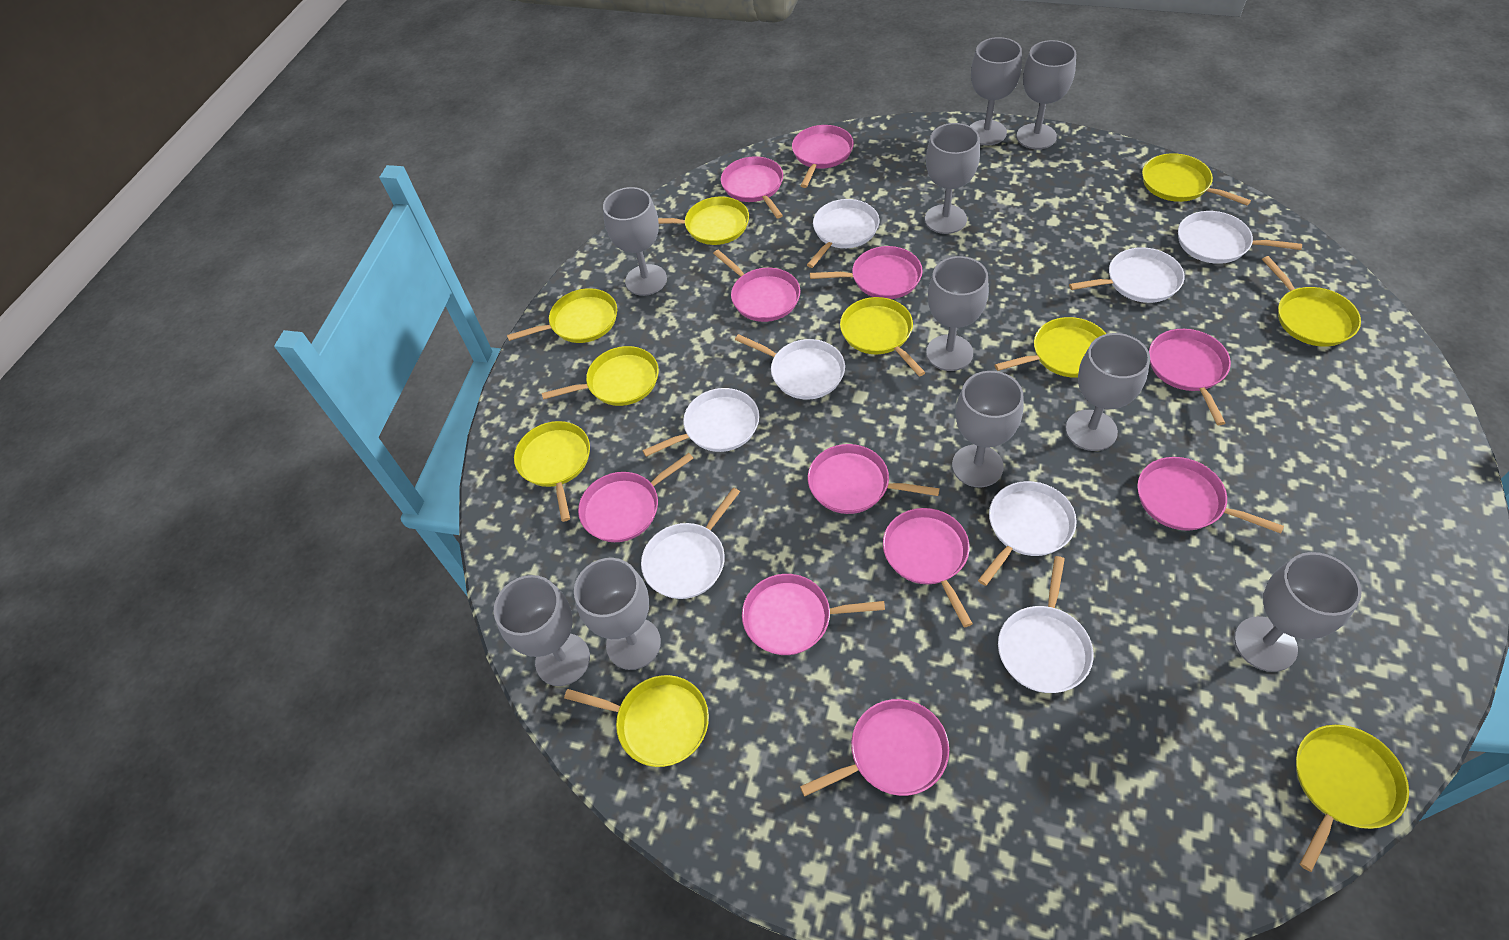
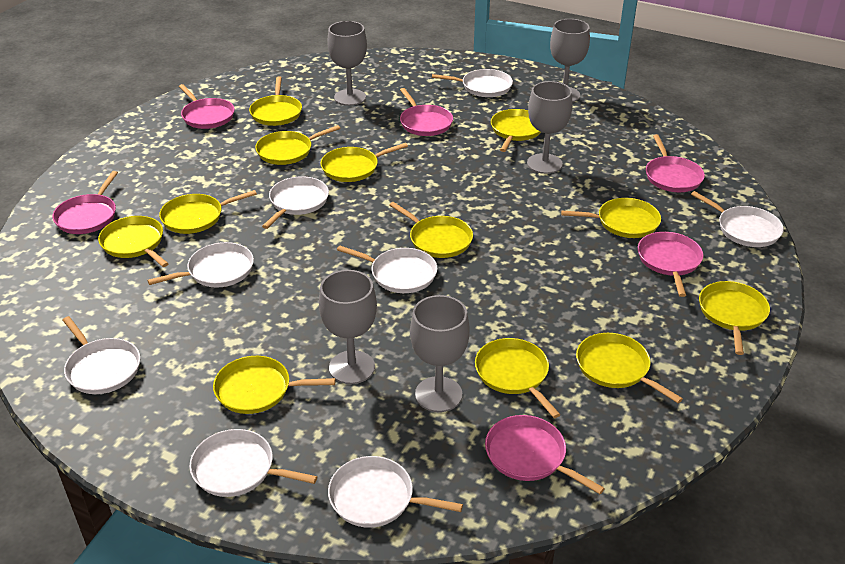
grey goblet: 10 -> 5
pink pan: 11 -> 6
yellow pan: 10 -> 12

